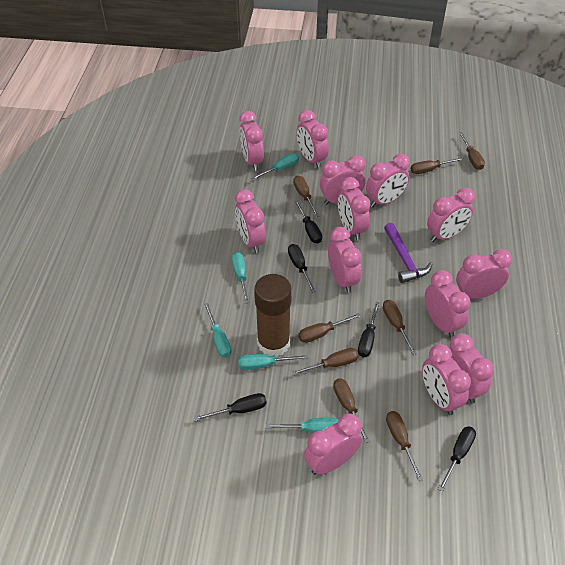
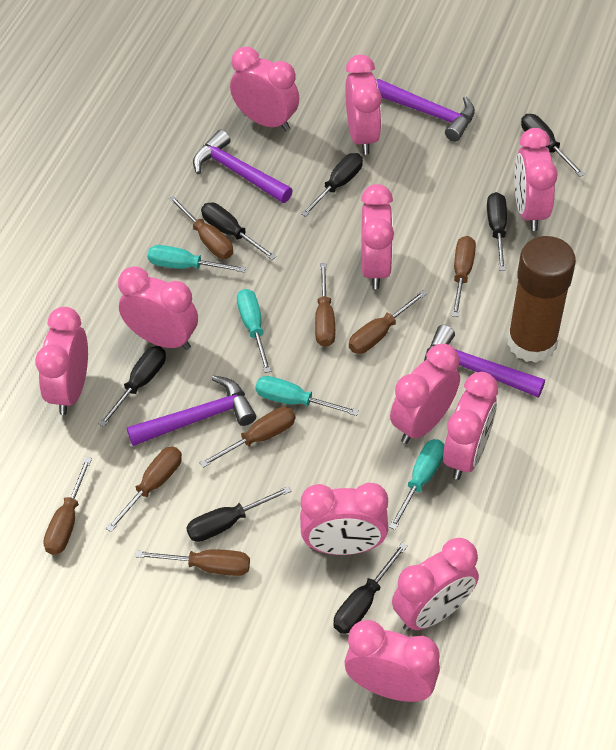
black screwdriver: 5 -> 7
pink clock: 13 -> 11
purple hammer: 1 -> 4
turquoise screwdriver: 5 -> 4

